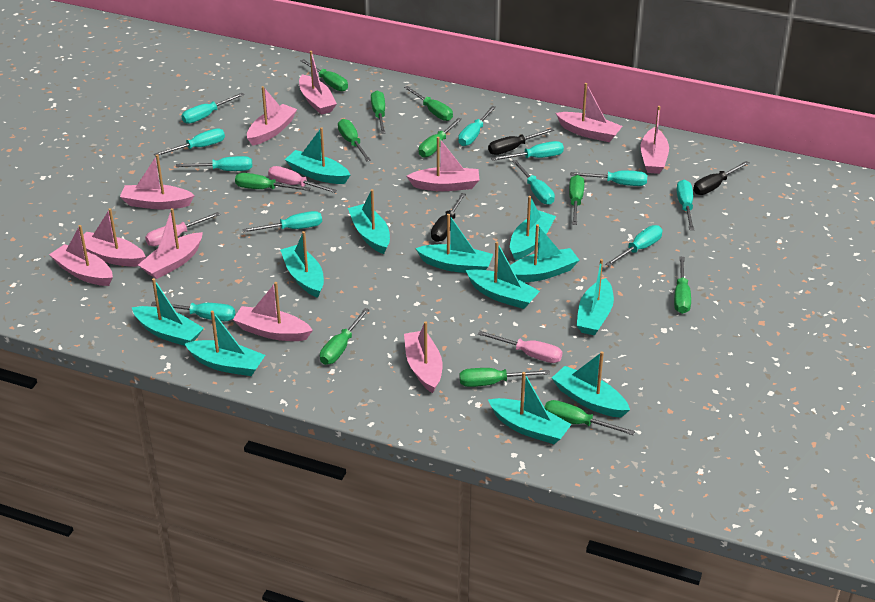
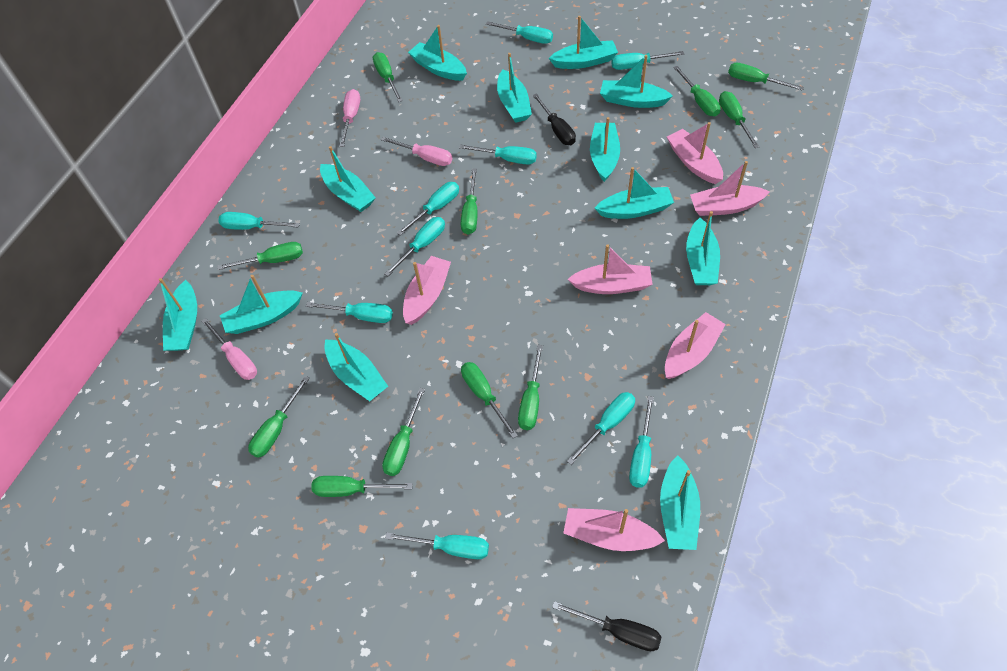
black screwdriver: 3 -> 2
pink boat: 11 -> 6
turquoise screwdriver: 11 -> 10

